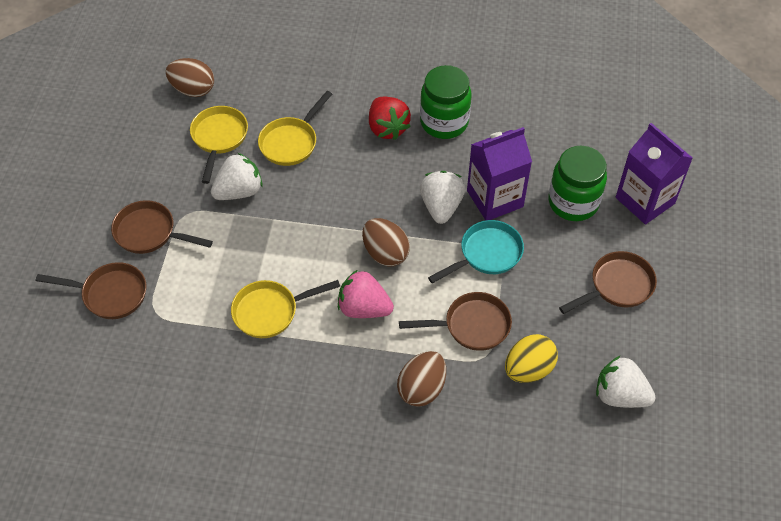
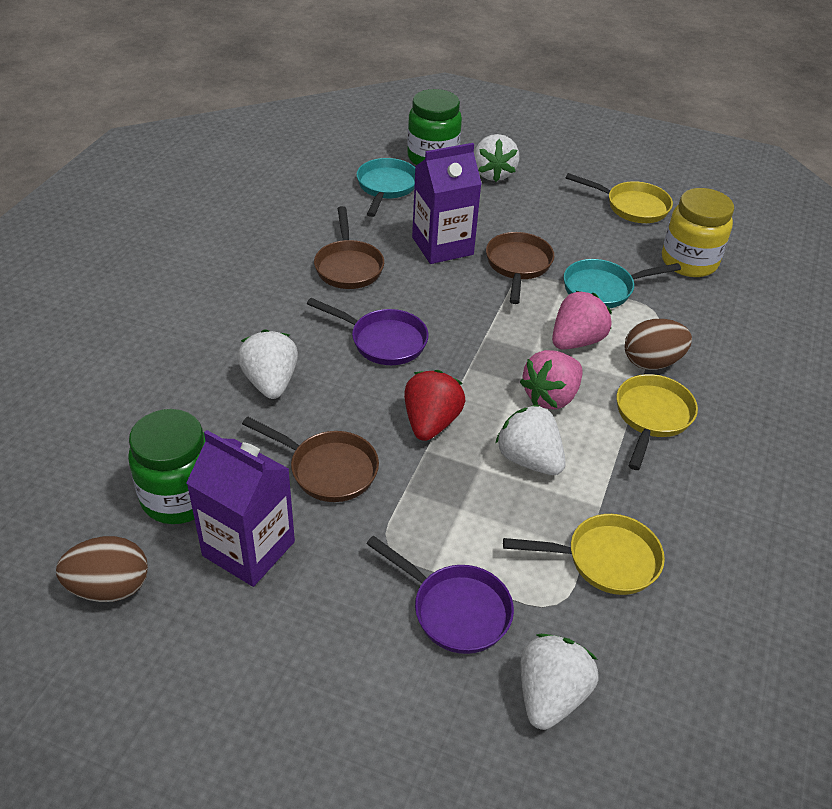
brown egg: 3 -> 2
brown pan: 4 -> 3
pink strawberry: 1 -> 2
purple pan: 0 -> 2
turquoise pan: 1 -> 2
white strawberry: 3 -> 4
yellow egg: 1 -> 0
yellow jar: 0 -> 1

